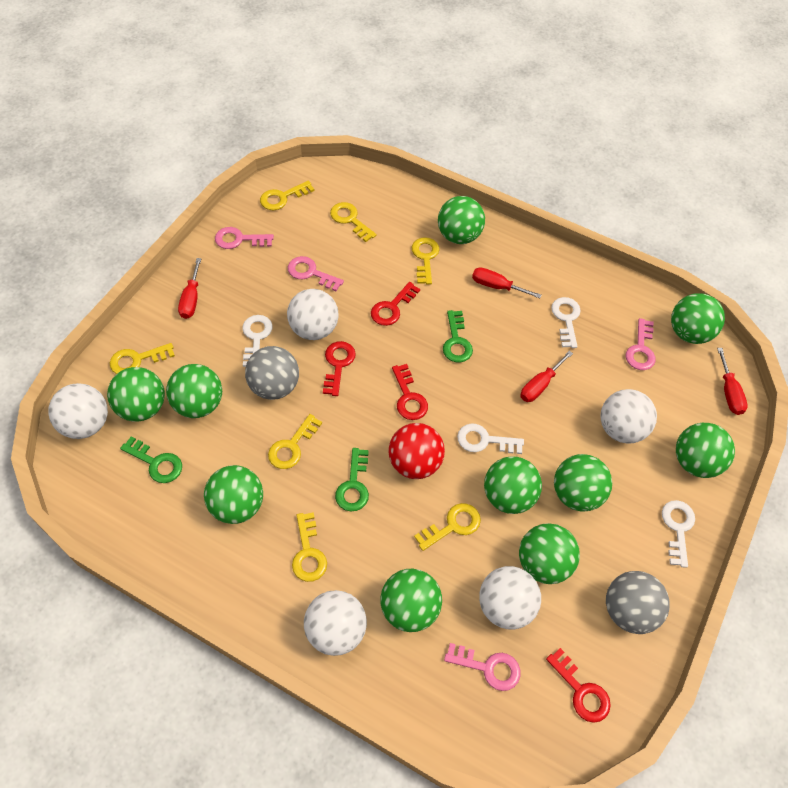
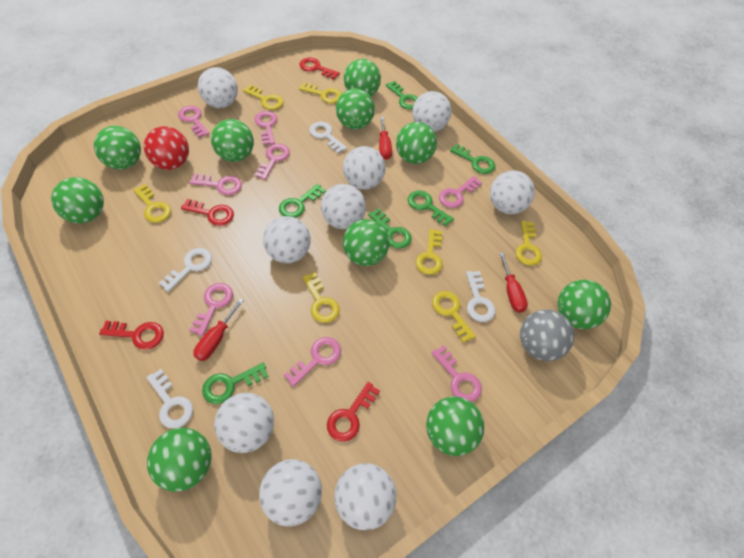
green key: 3 -> 6
grey ball: 2 -> 1
pink key: 4 -> 8
red screwdriver: 4 -> 3
white ball: 5 -> 9

